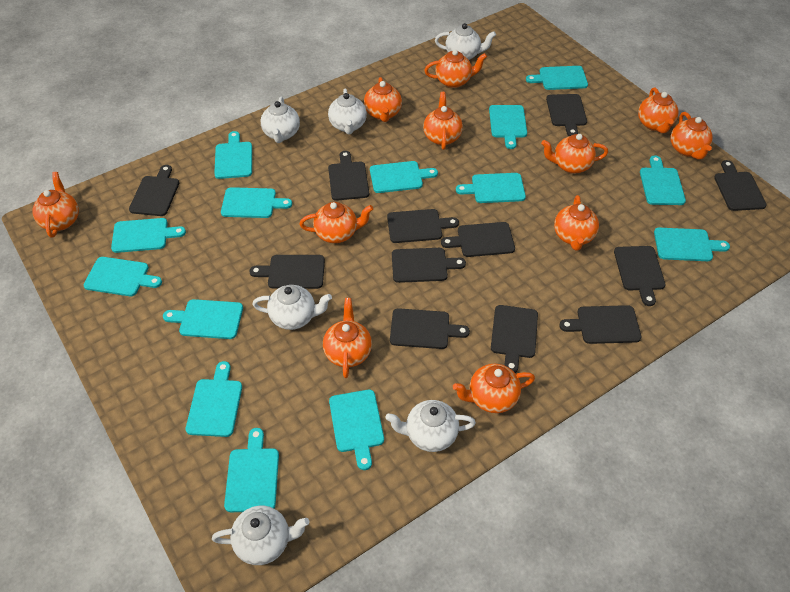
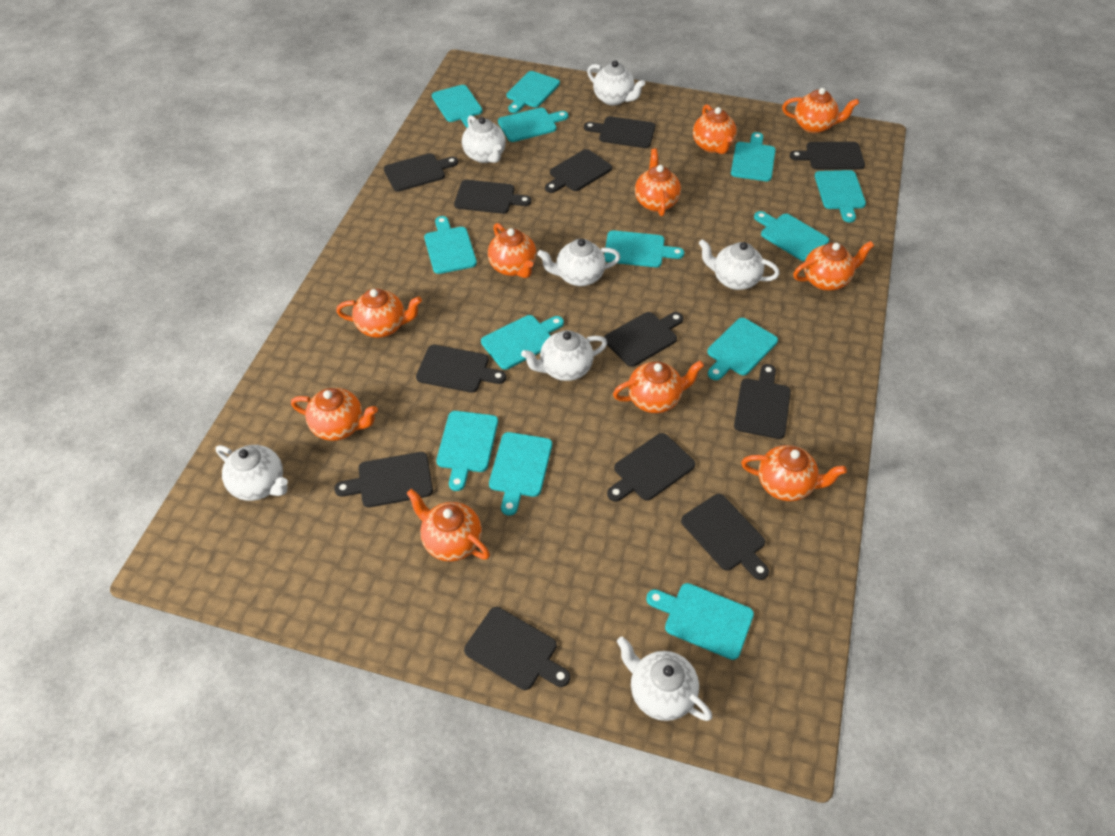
orange teapot: 11 -> 10
turquoise cutting board: 14 -> 13
white teapot: 6 -> 7

